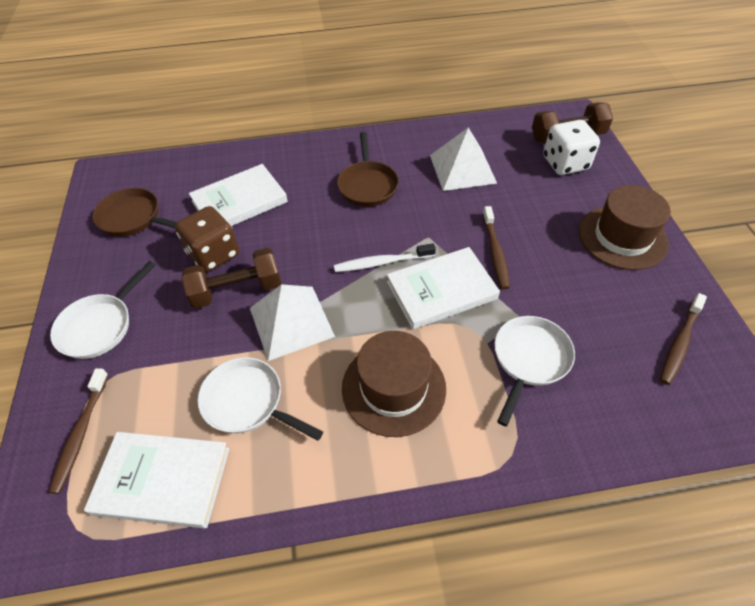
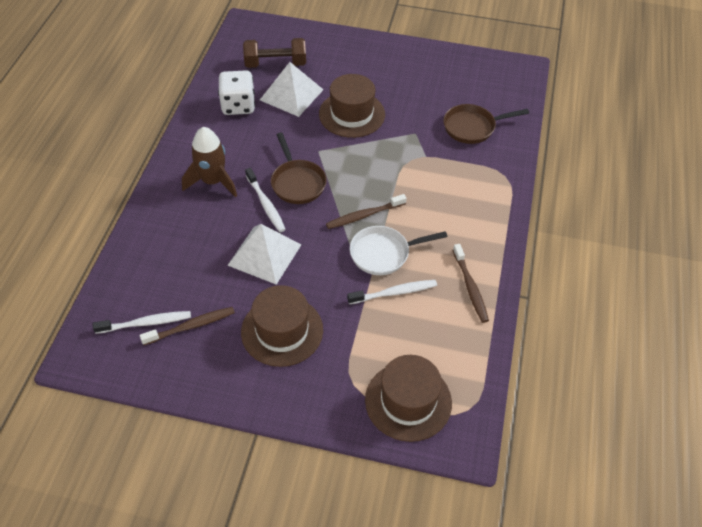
brown dice: 1 -> 0
brown dumbbell: 2 -> 1
brown hat: 2 -> 3
brown rocket: 0 -> 1
white book: 3 -> 0
white pan: 3 -> 1
white toothbrush: 1 -> 3

